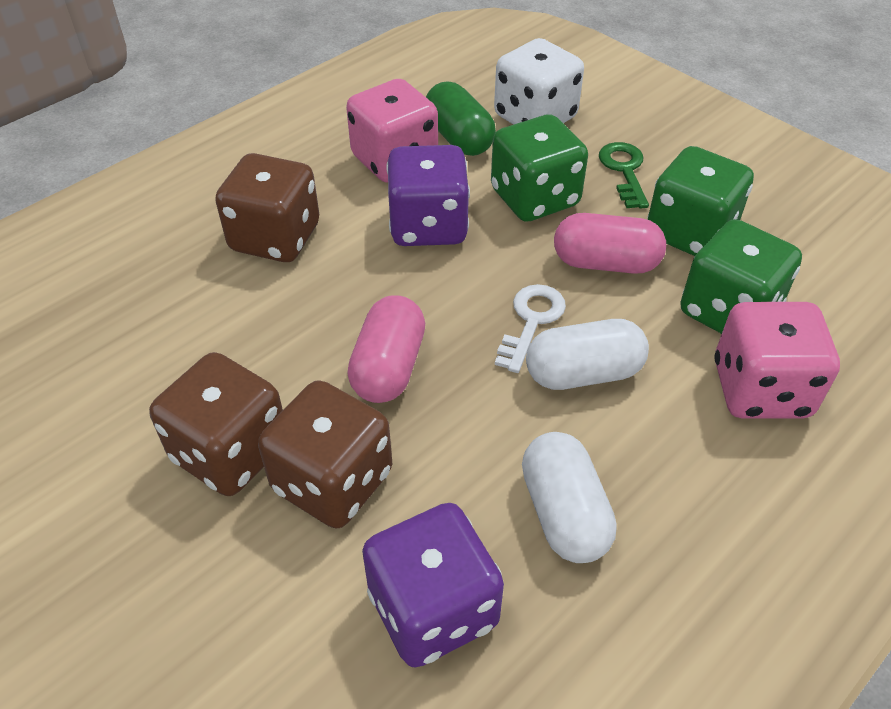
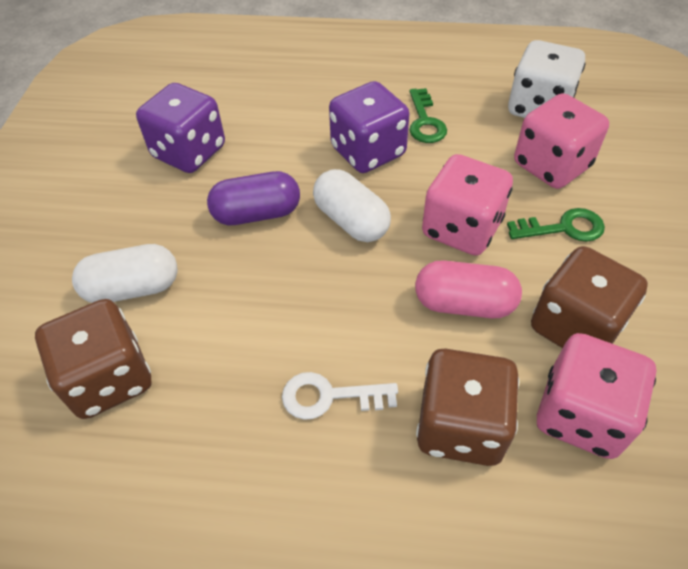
green capsule: 1 -> 0
green dice: 3 -> 0
green key: 1 -> 2
pink capsule: 2 -> 1
pink dice: 2 -> 3
purple capsule: 0 -> 1

